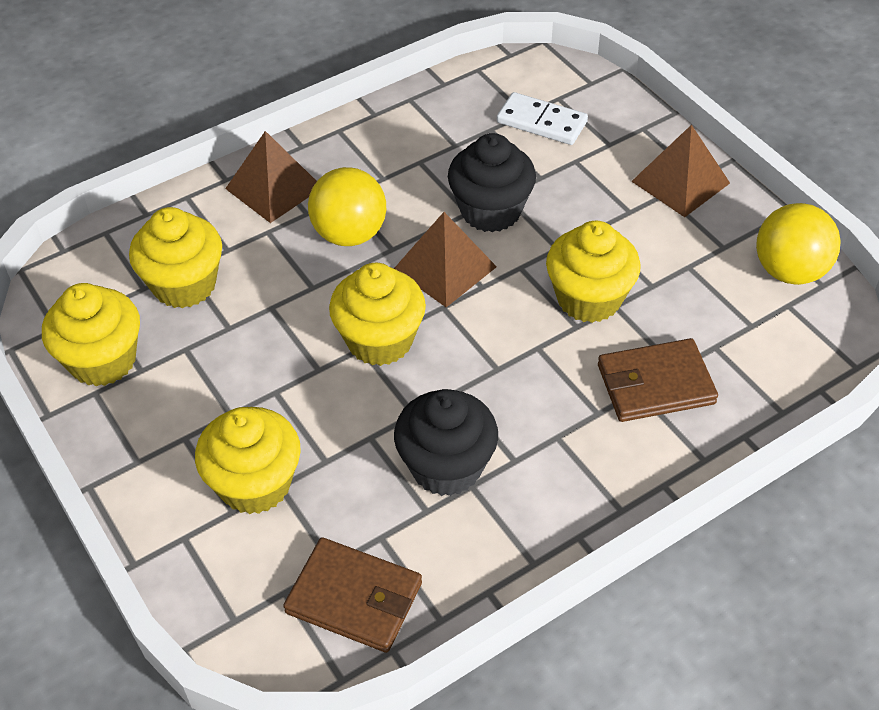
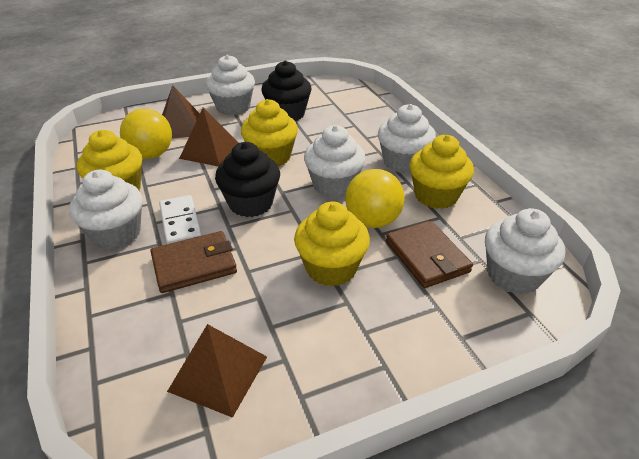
white cupcake: 0 -> 5
yellow cupcake: 5 -> 4

